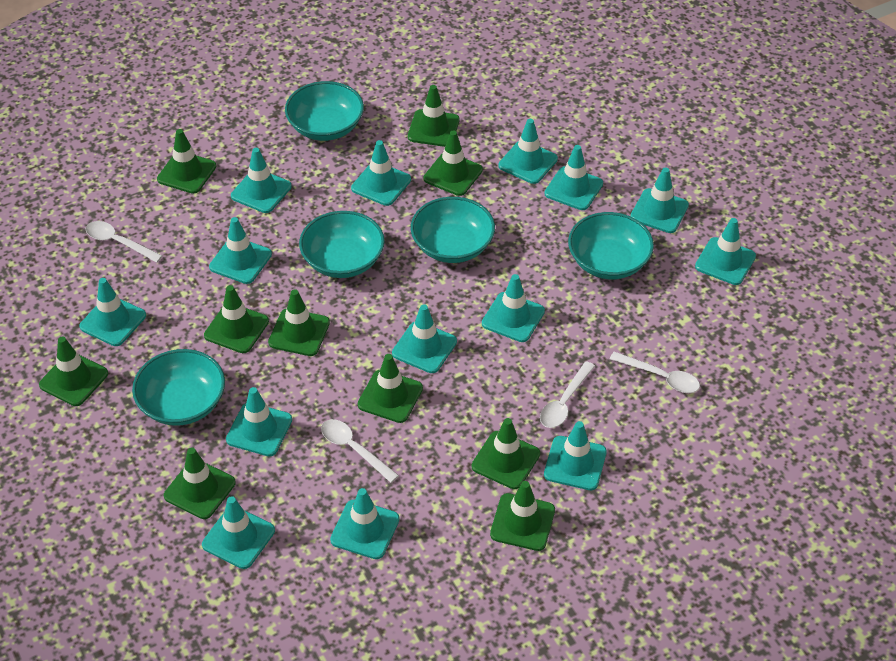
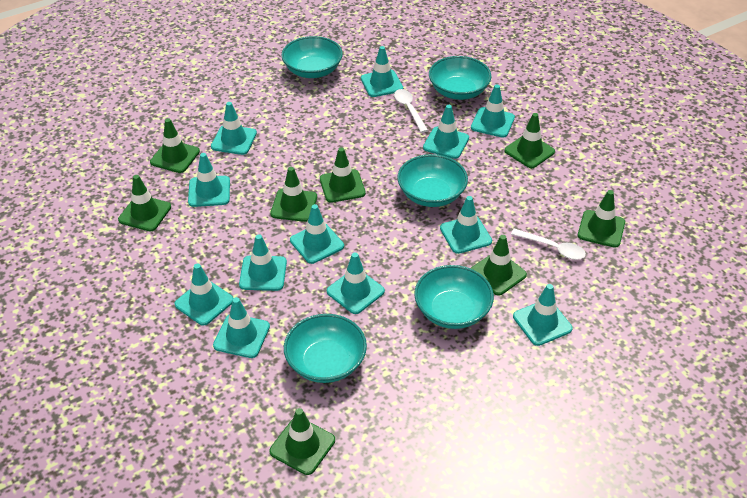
green traffic cone: 10 -> 8
turquoise traffic cone: 14 -> 12
white spoon: 4 -> 2

